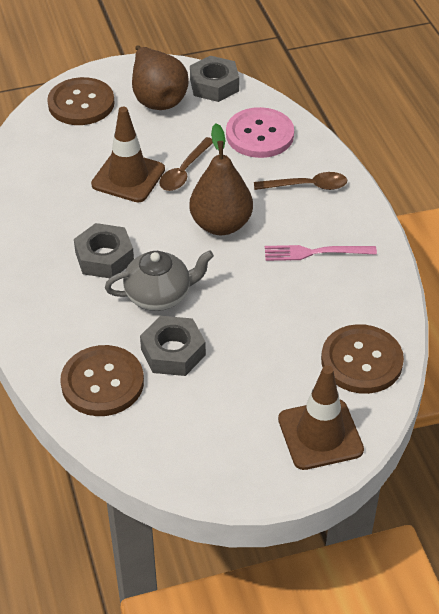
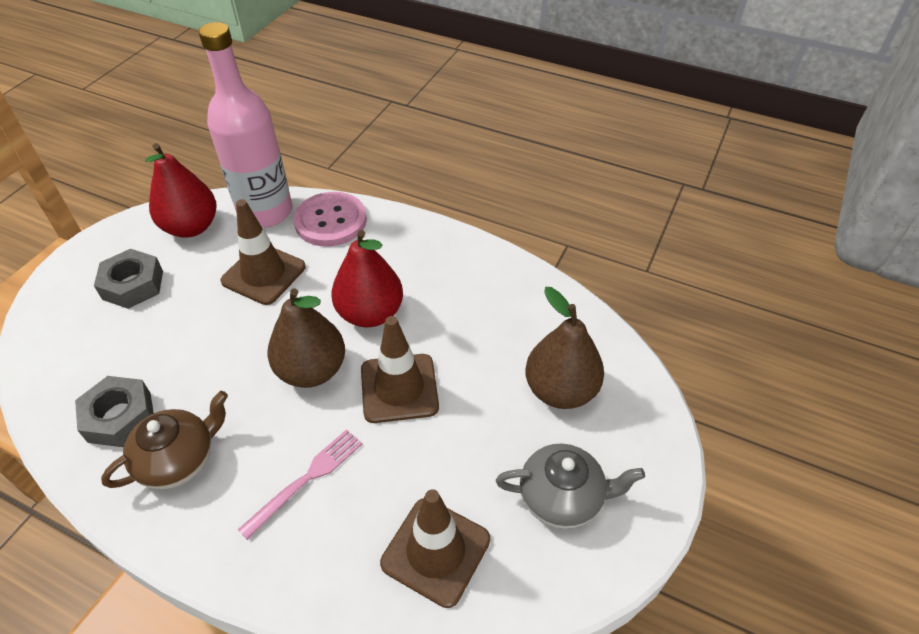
brown button: 3 -> 0
brown spoon: 2 -> 0
brown teapot: 0 -> 1
brown traffic cone: 2 -> 3
grey nut: 3 -> 2
pink bottle: 0 -> 1
red pear: 0 -> 2

